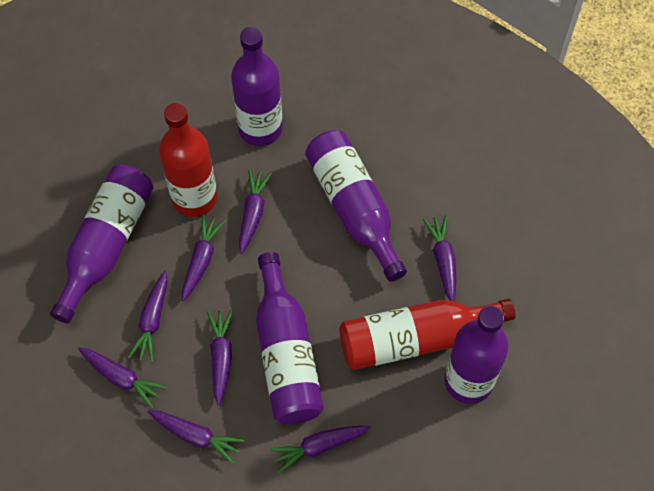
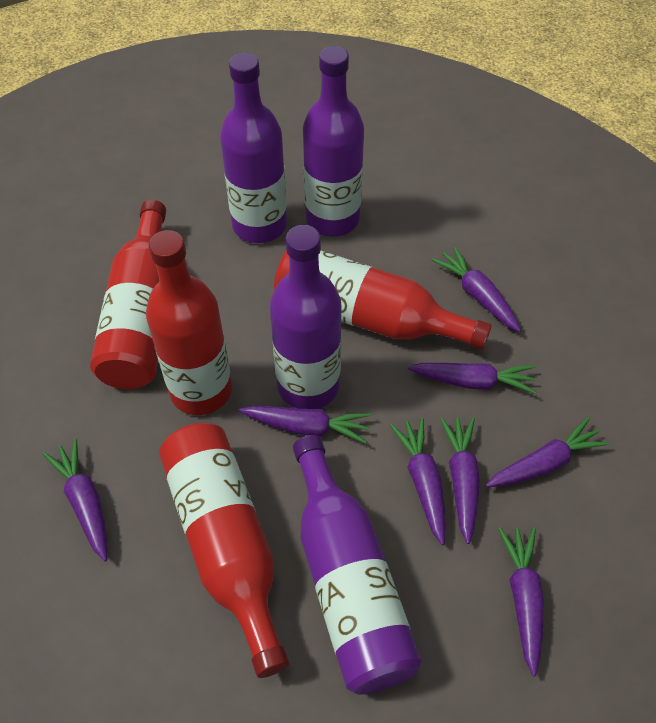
purple bottle: 5 -> 4
red bottle: 2 -> 4

